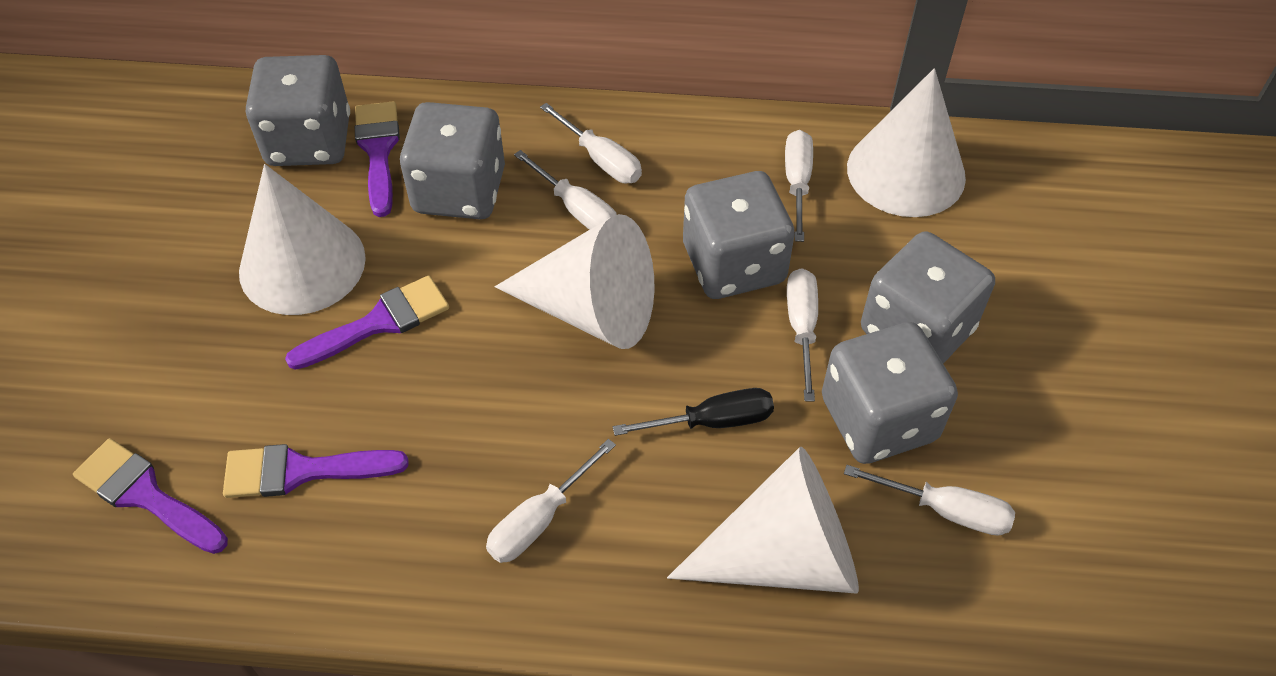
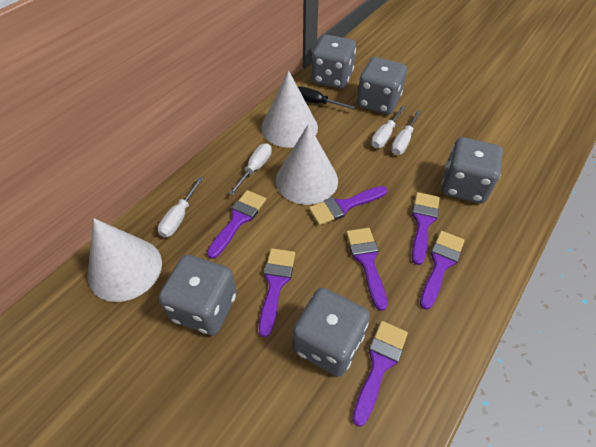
purple brush: 4 -> 7
white cone: 4 -> 3
white screwdriver: 6 -> 4

